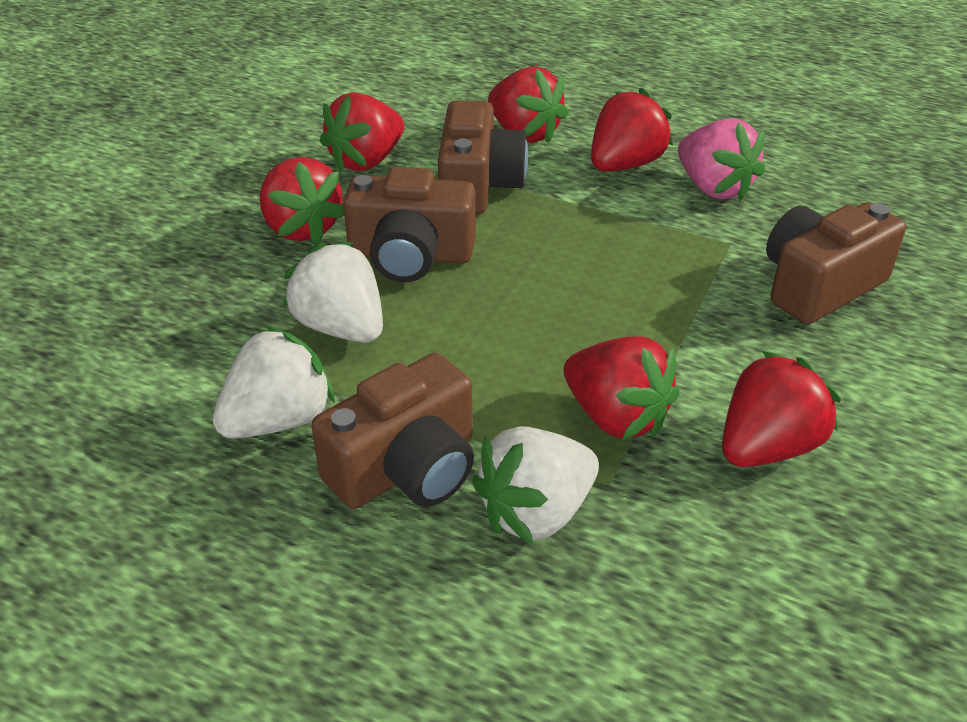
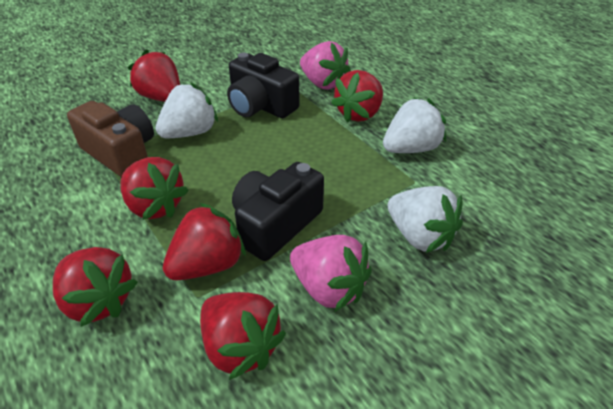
black camera: 0 -> 2
brown camera: 4 -> 1
pink strawberry: 1 -> 2

